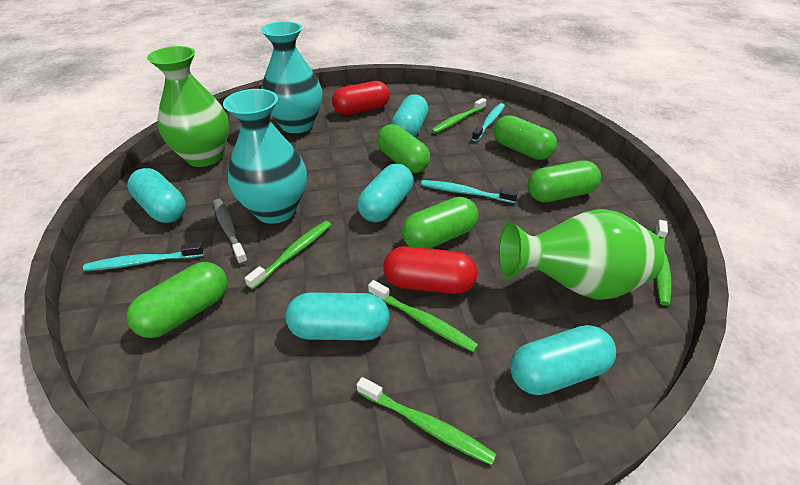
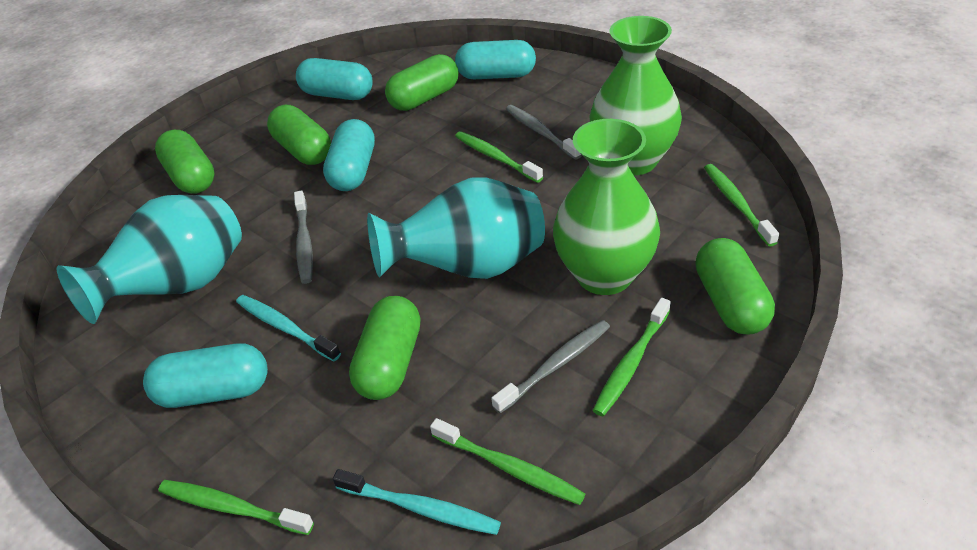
grey toothbrush: 1 -> 3
red capsule: 2 -> 0
turquoise capsule: 5 -> 4
turquoise toothbrush: 3 -> 2

